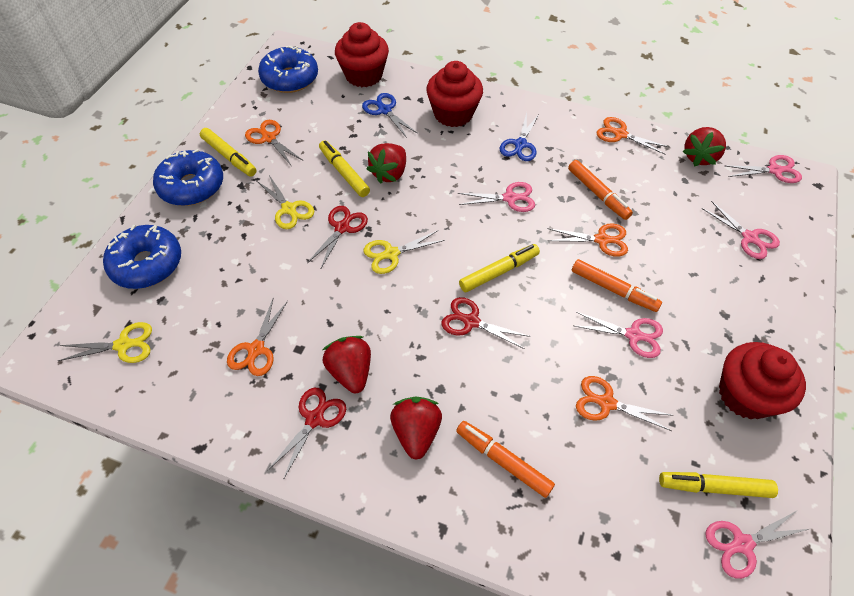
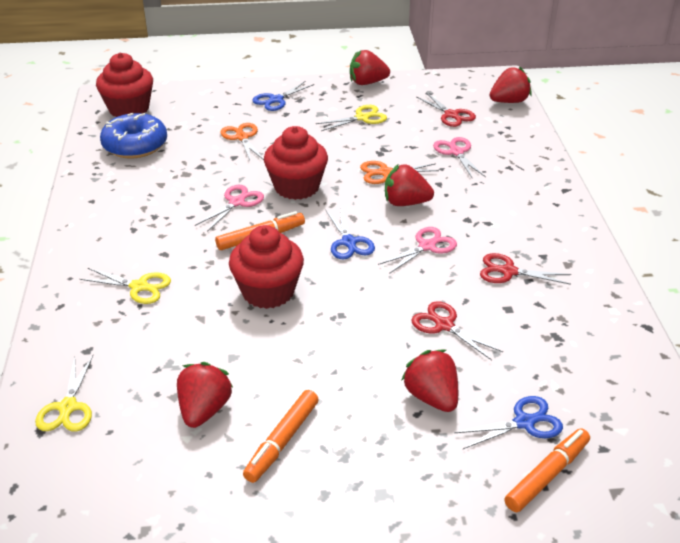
blue donut: 3 -> 1
blue scissors: 2 -> 3
orange scissors: 5 -> 2
pink scissors: 5 -> 3
red strawberry: 4 -> 5
yellow marker: 4 -> 0

